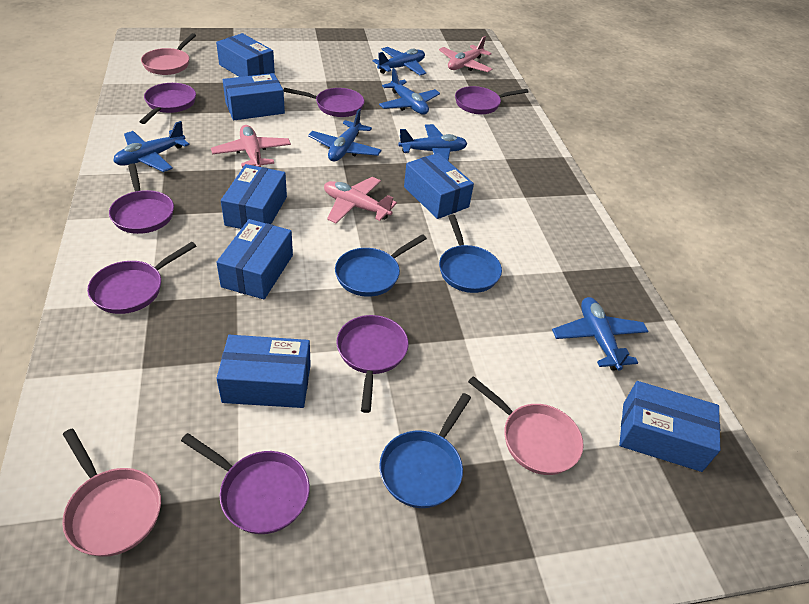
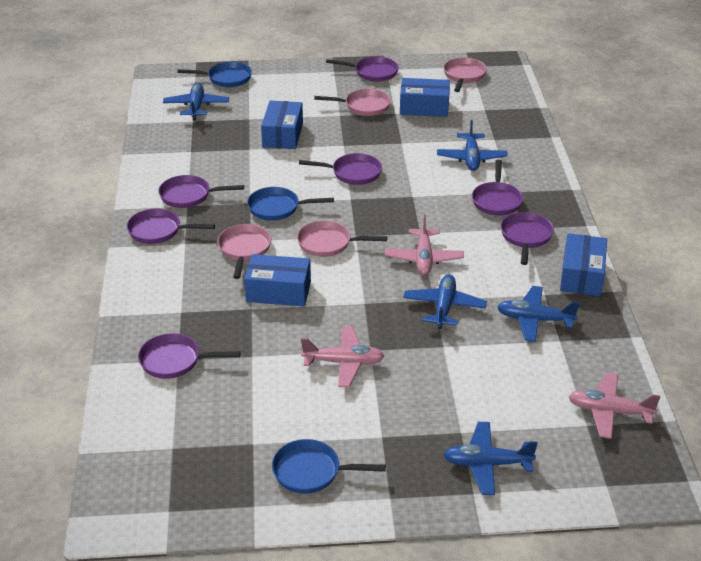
blue box: 7 -> 4
blue plane: 6 -> 5
pink pan: 3 -> 4

